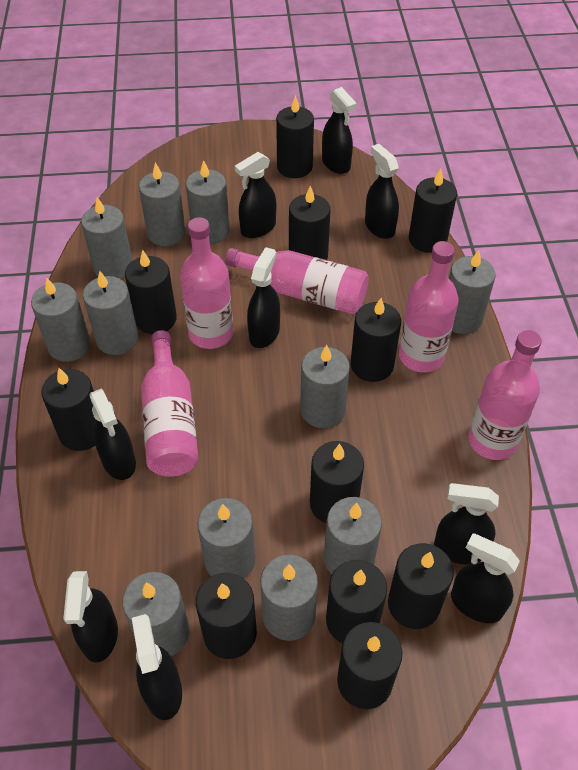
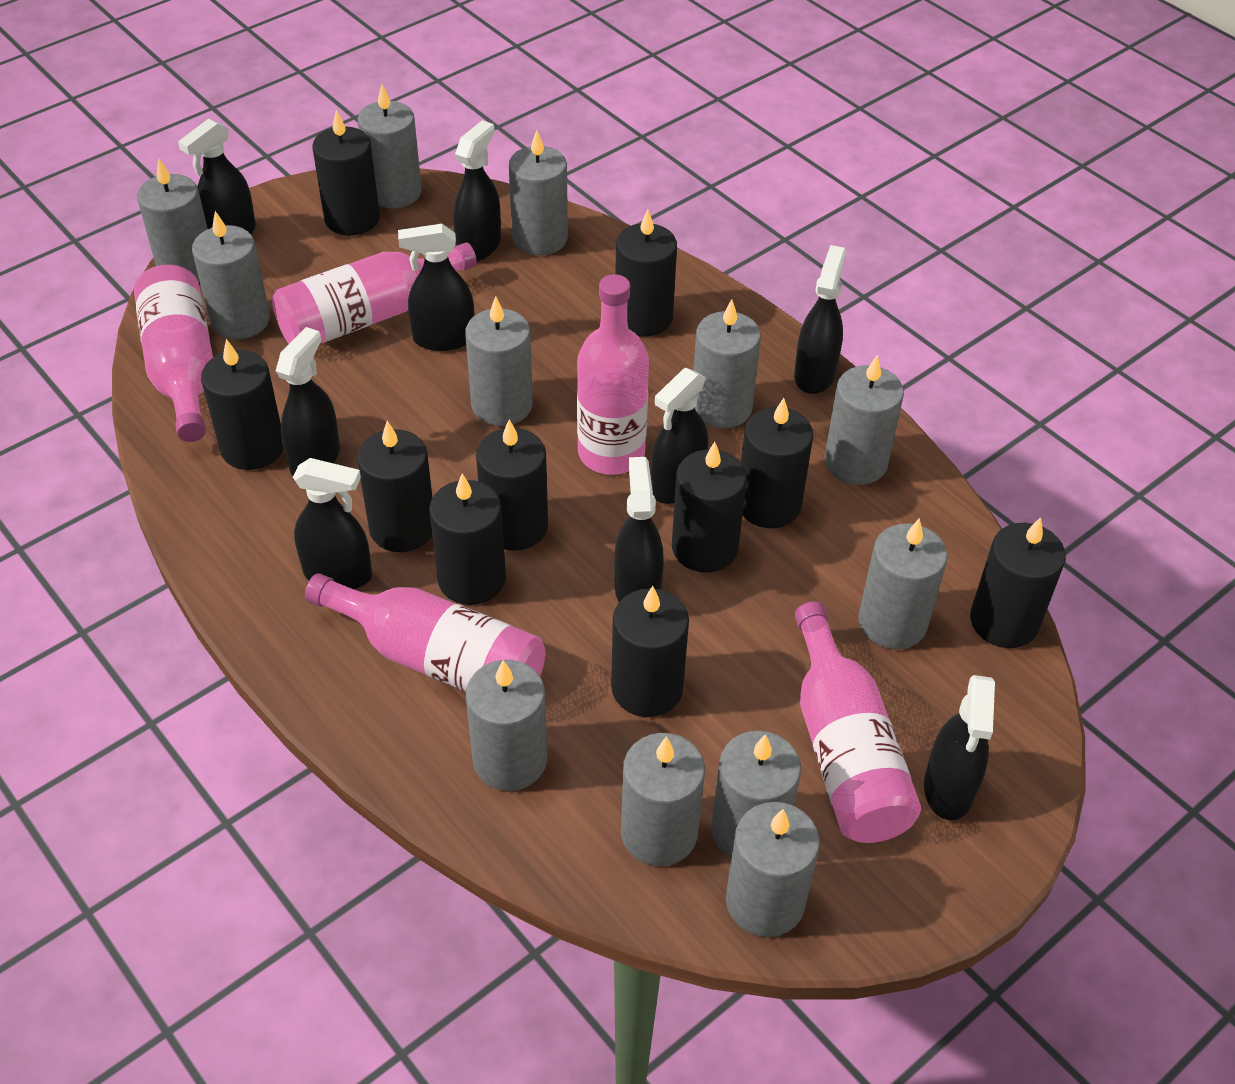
black candle: 11 -> 10
grey candle: 11 -> 12

